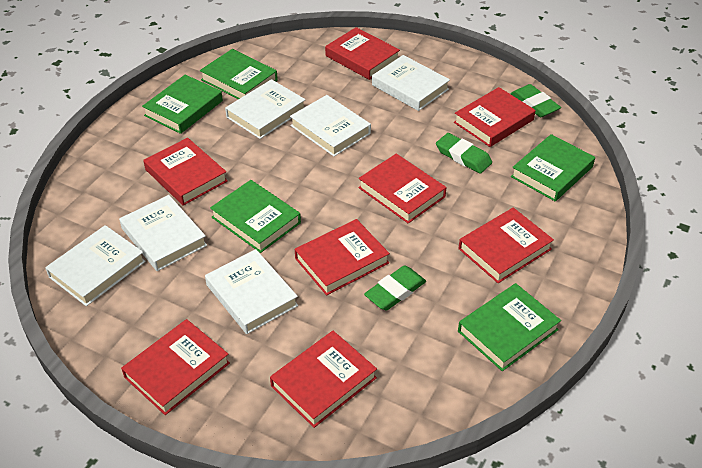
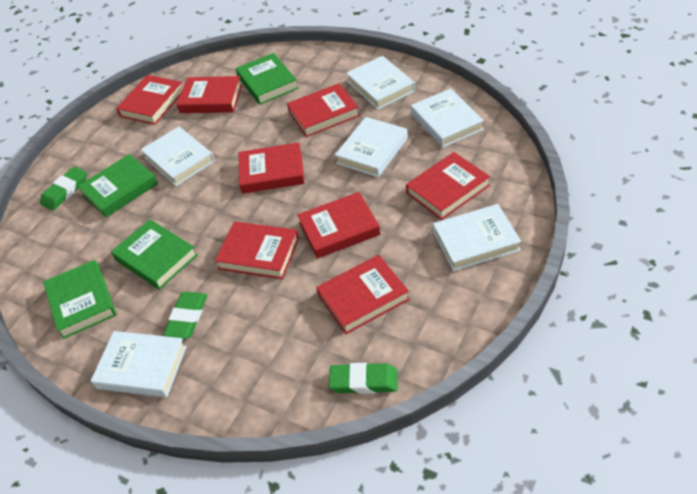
green book: 5 -> 4

